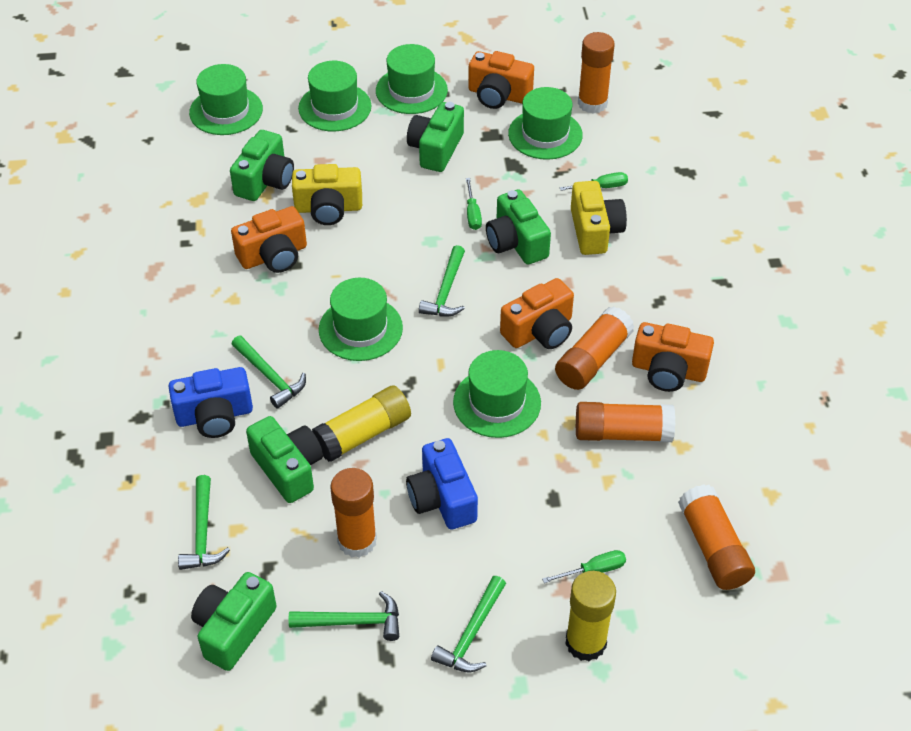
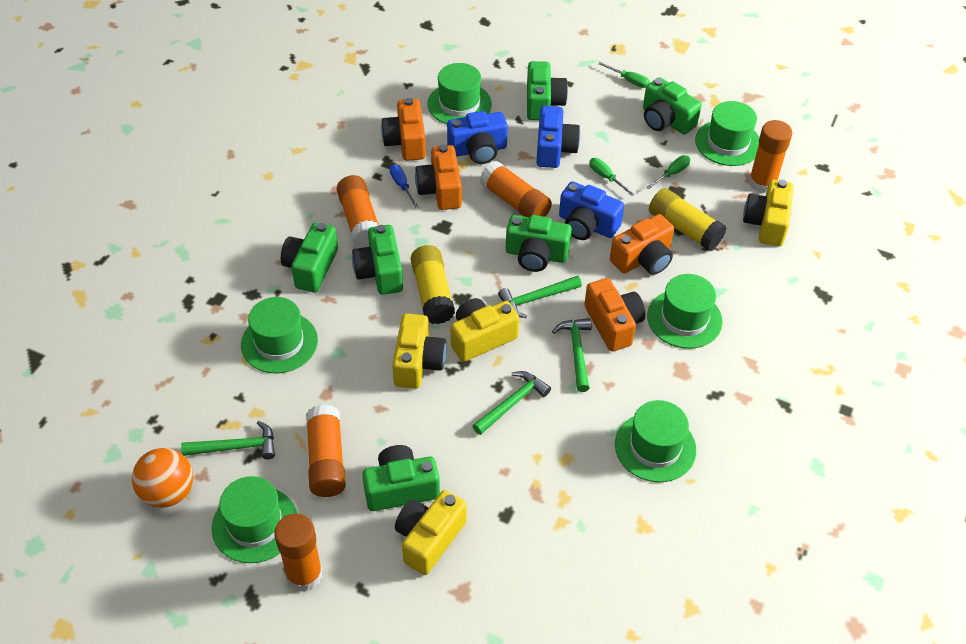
blue camera: 2 -> 3
blue screwdriver: 0 -> 1
green camera: 5 -> 6
green hammer: 5 -> 4
orange ball: 0 -> 1
yellow camera: 2 -> 4

